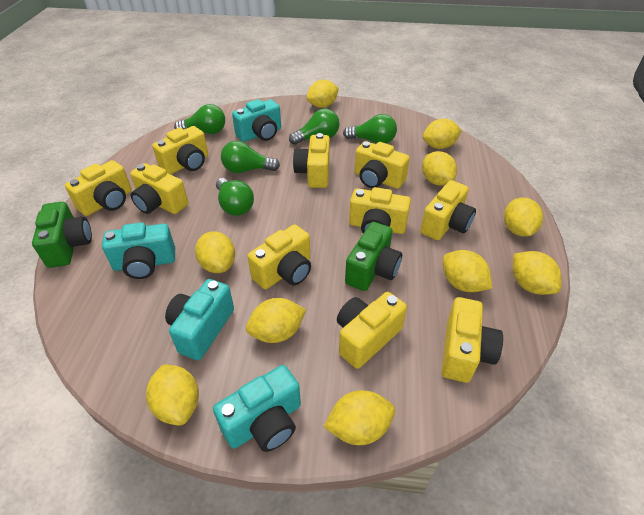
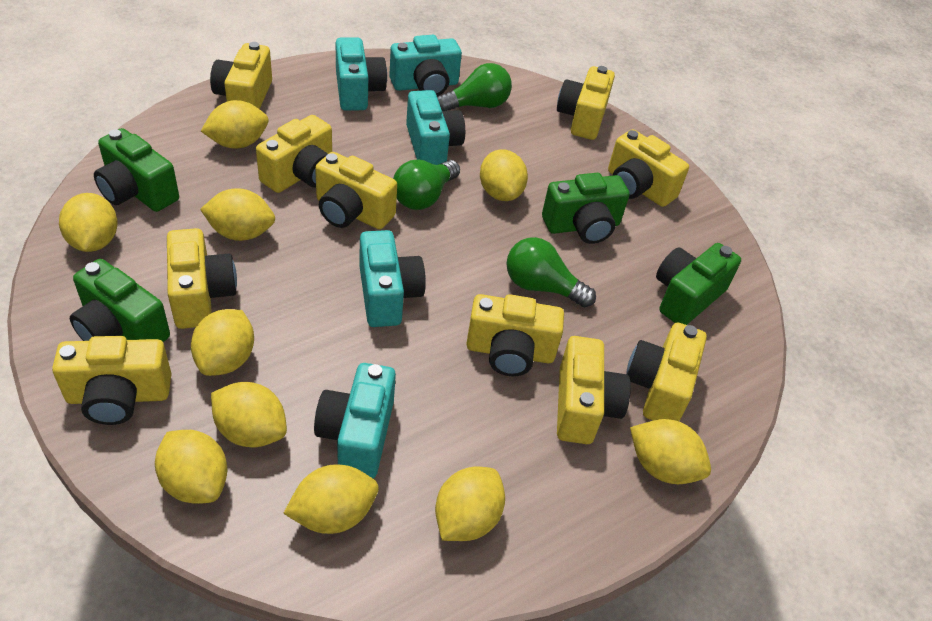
green camera: 2 -> 4
green light bulb: 5 -> 3
turquoise camera: 4 -> 5

